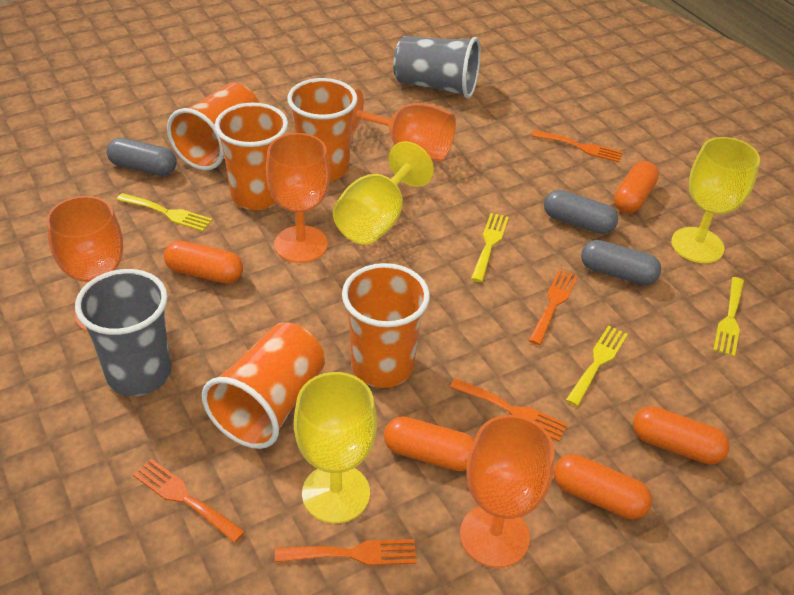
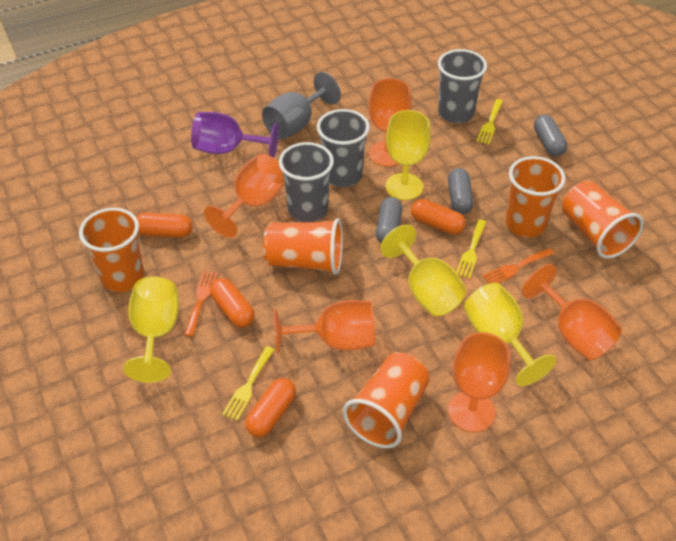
grey cup: 2 -> 3
grey goblet: 0 -> 1
orange capsule: 5 -> 4
orange fork: 5 -> 2
orange goblet: 4 -> 5
purple goblet: 0 -> 1
yellow fork: 4 -> 3
yellow goblet: 3 -> 4

